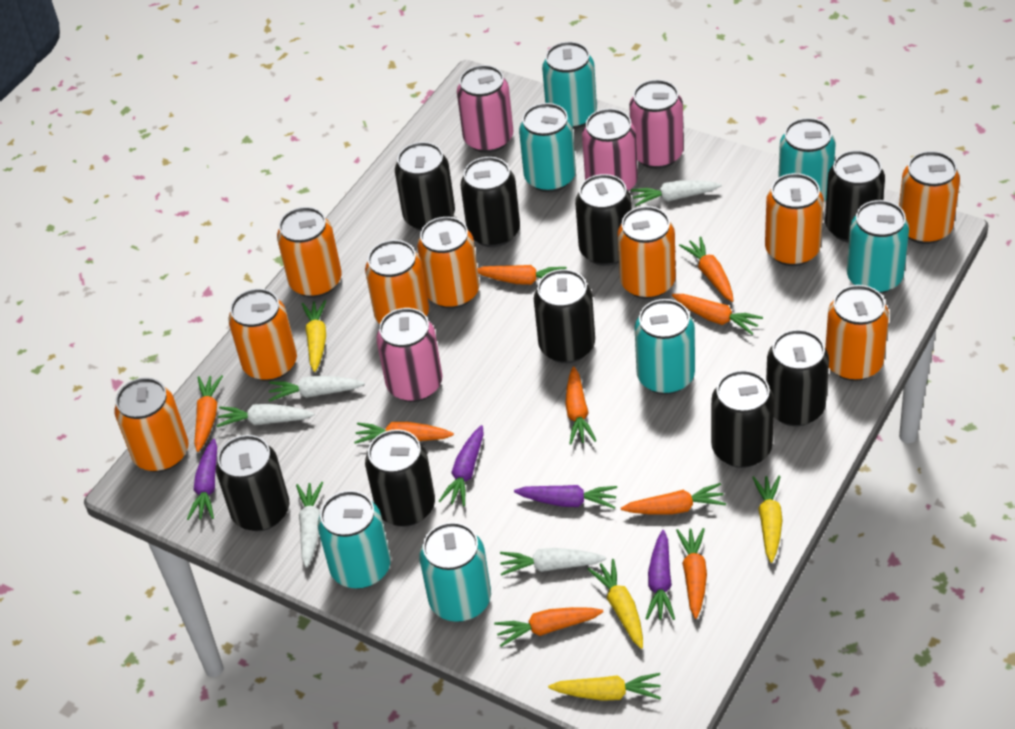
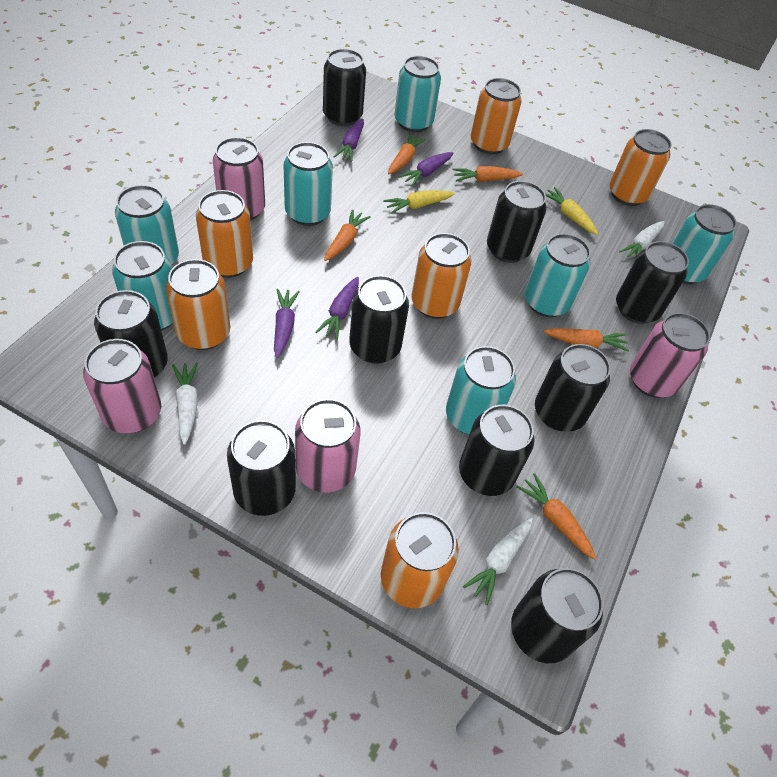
orange can: 9 -> 6
orange carrot: 9 -> 5
white carrot: 5 -> 3
yellow carrot: 4 -> 2

